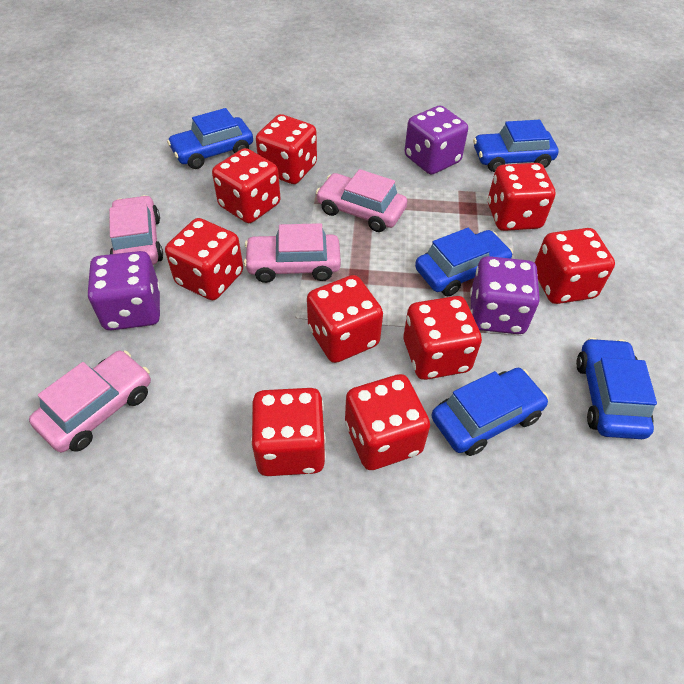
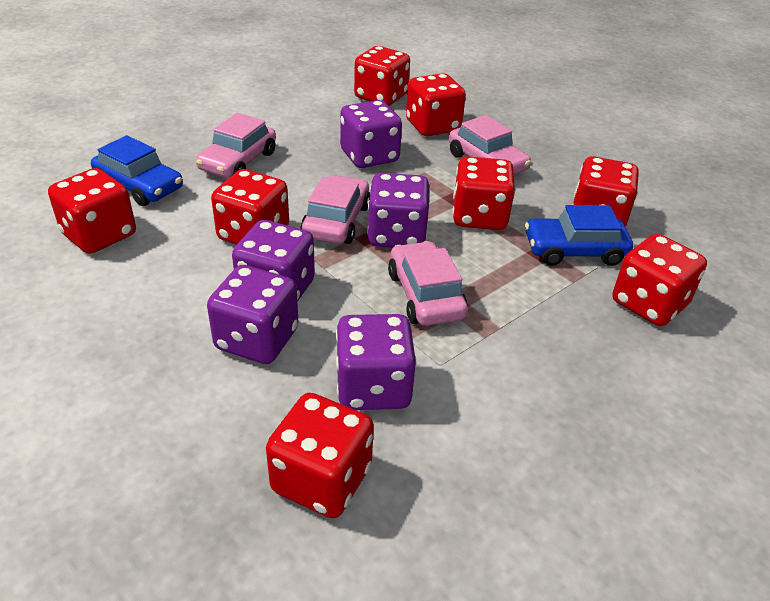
blue car: 5 -> 2
purple dice: 3 -> 5
red dice: 9 -> 8

